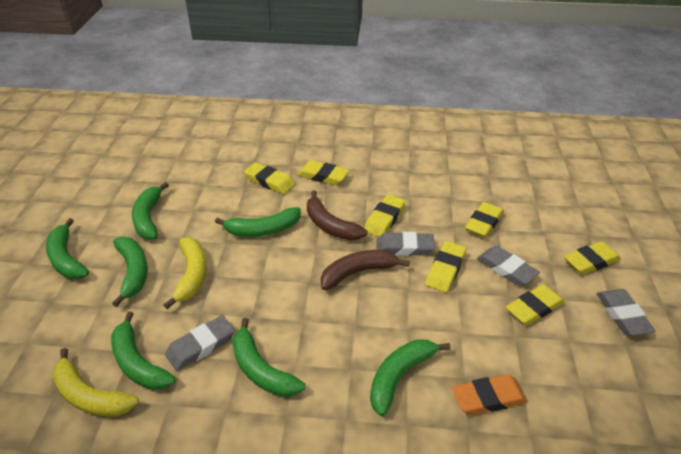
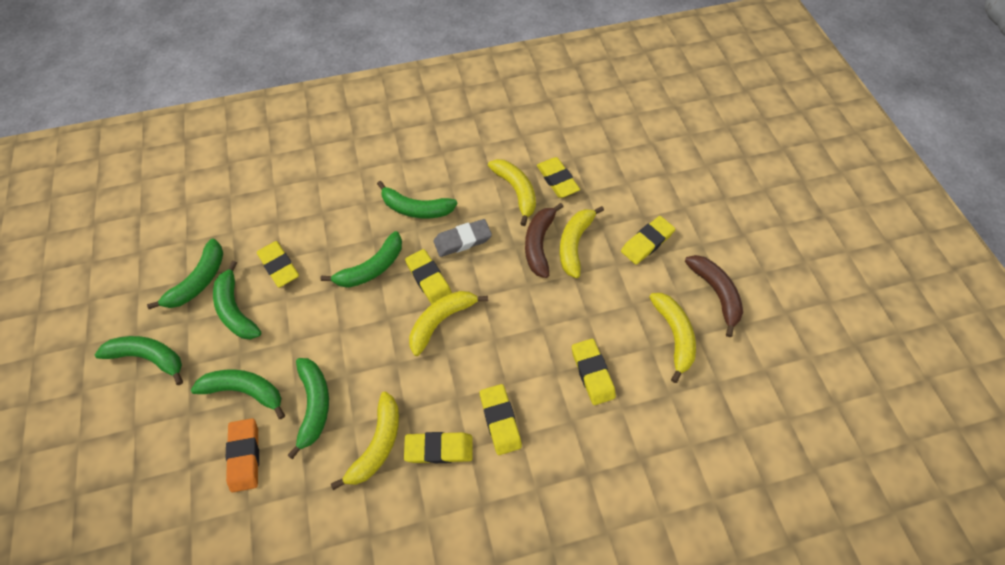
grey eraser: 4 -> 1
yellow banana: 2 -> 5

